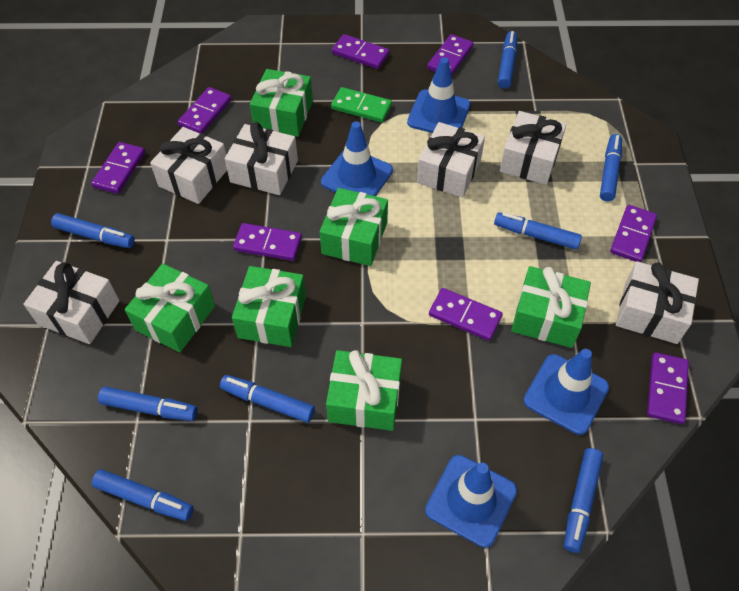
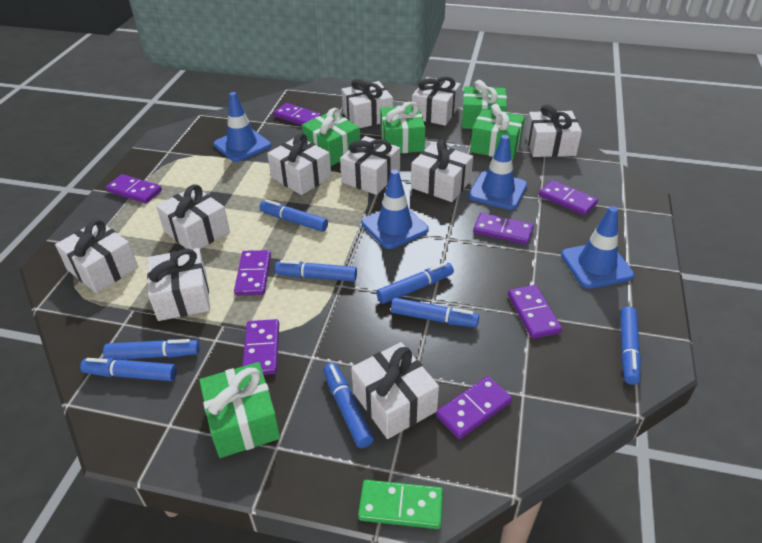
green gift: 6 -> 5
white gift: 6 -> 10

